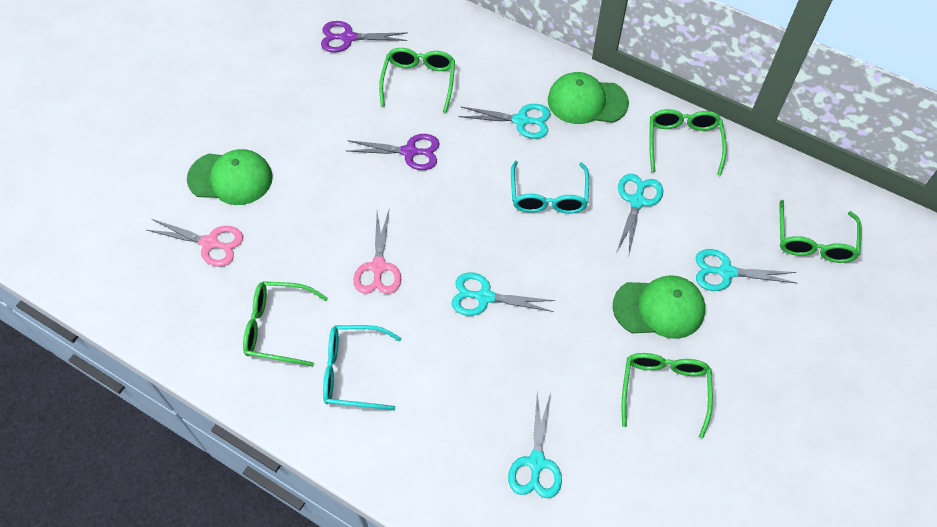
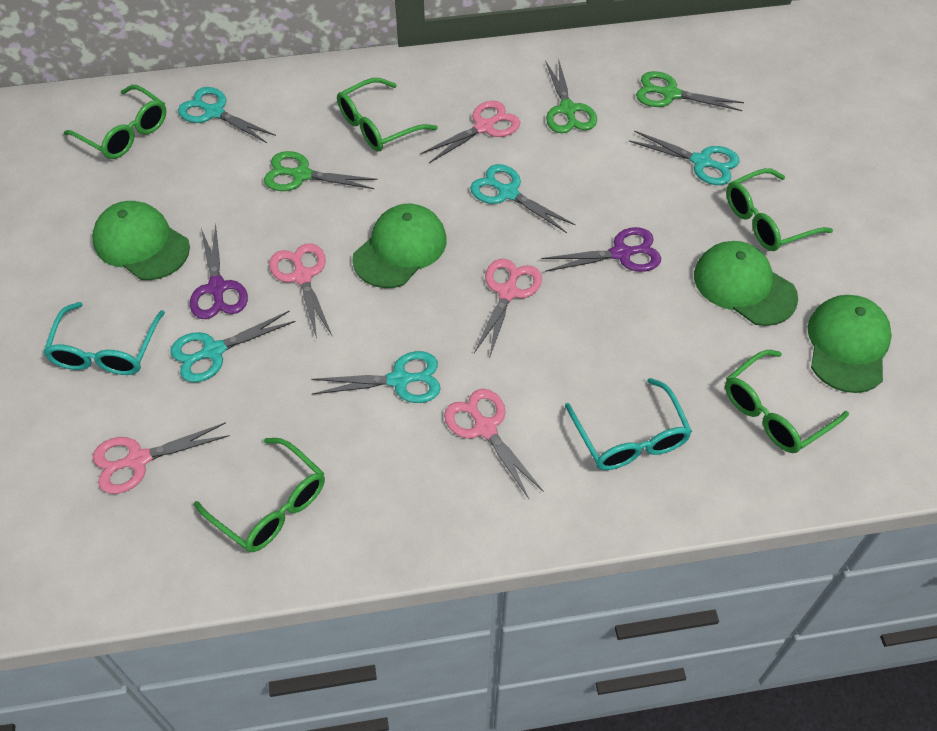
green cap: 3 -> 4
green scissors: 0 -> 3
pink scissors: 2 -> 5

